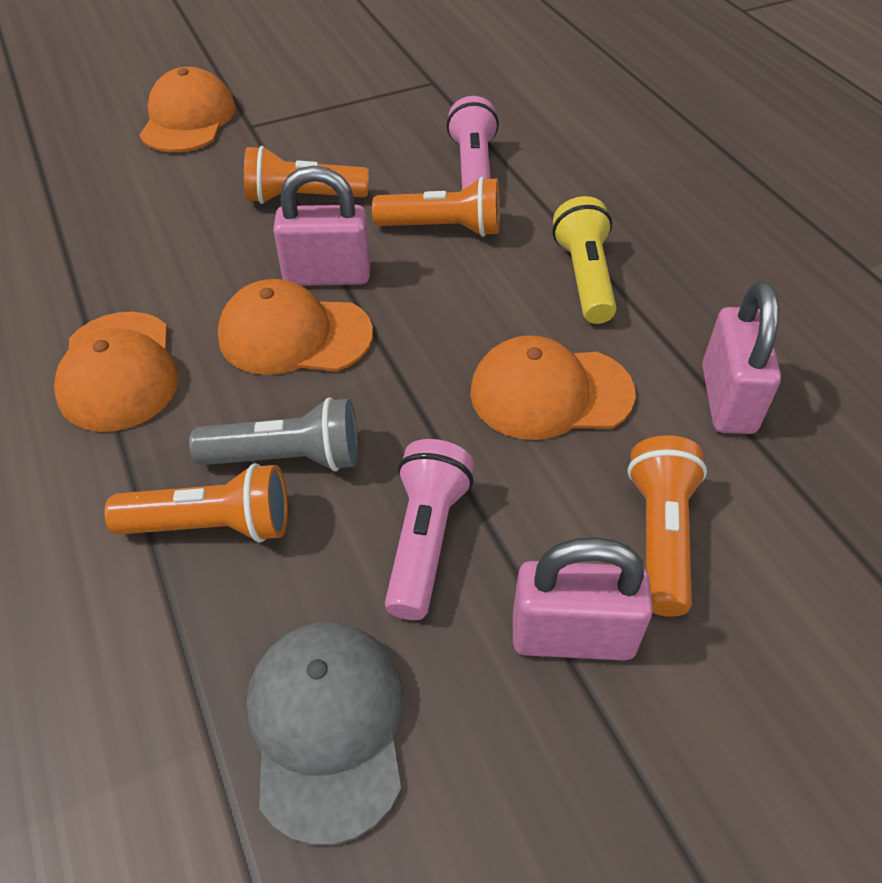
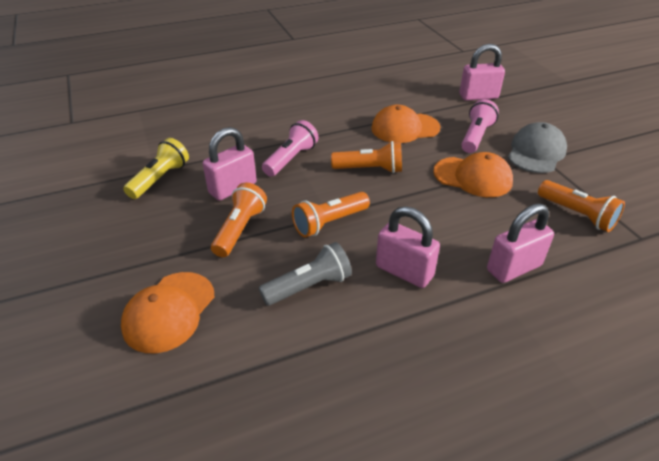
orange cap: 4 -> 3
pink padlock: 3 -> 4

